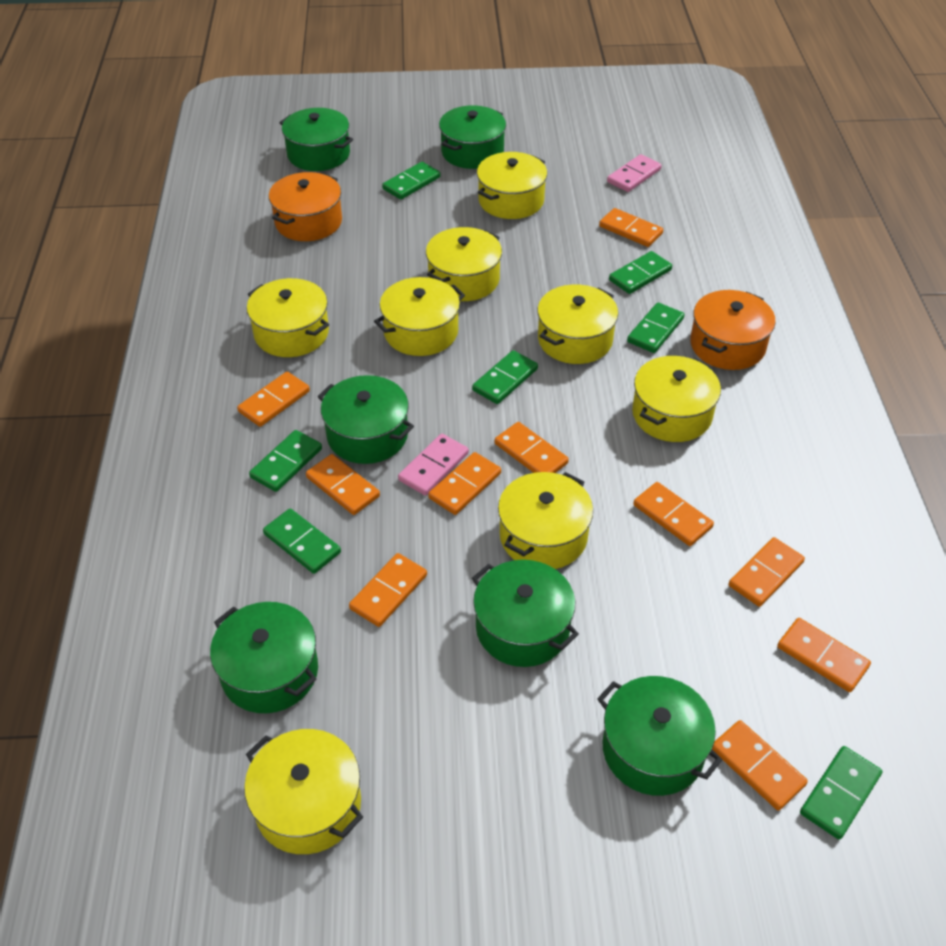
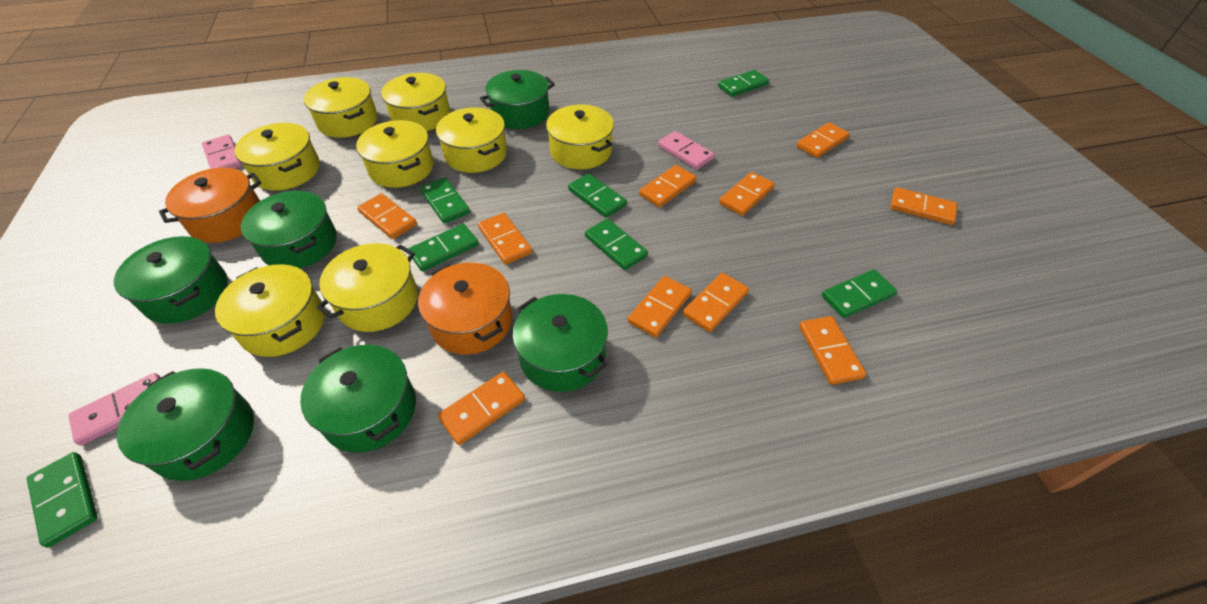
pink domino: 2 -> 3

